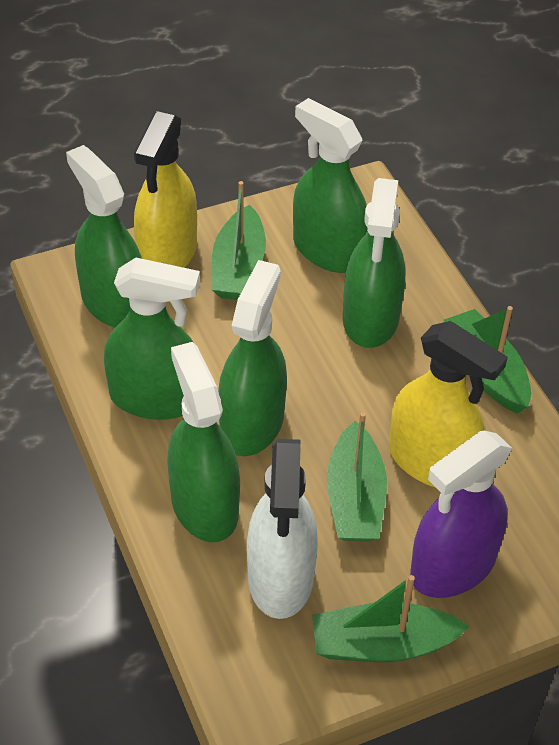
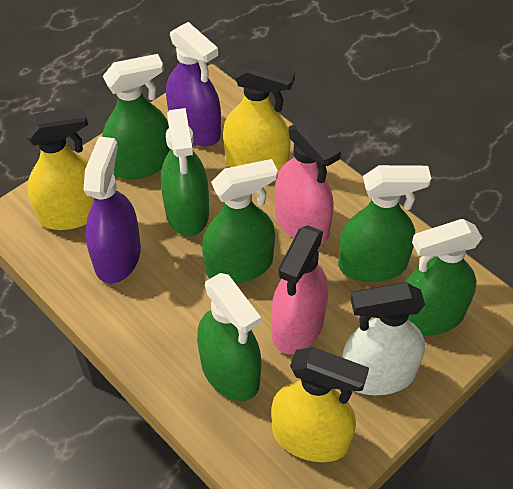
green boat: 4 -> 0
pink spray bottle: 0 -> 2
purple spray bottle: 1 -> 2
yellow spray bottle: 2 -> 3

